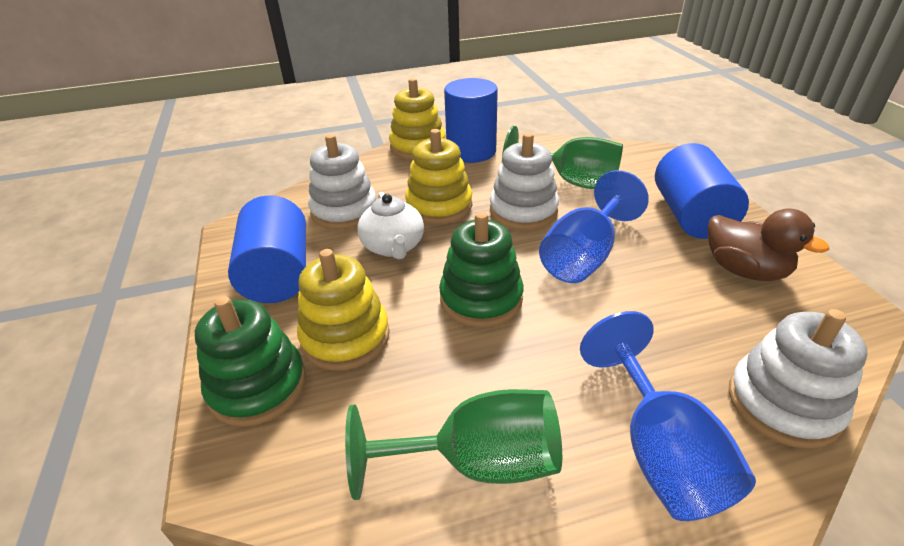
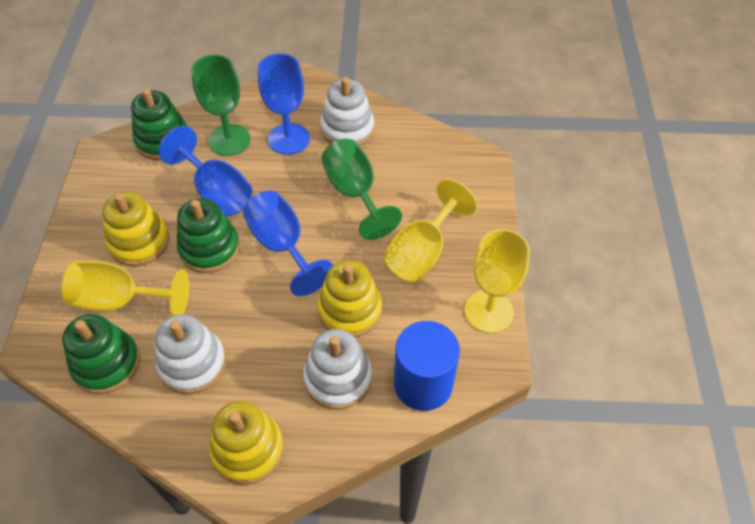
blue cylinder: 3 -> 1
blue goblet: 2 -> 3
brown duck: 1 -> 0
green stacking toy: 2 -> 3
white teapot: 1 -> 0
yellow goblet: 0 -> 3

